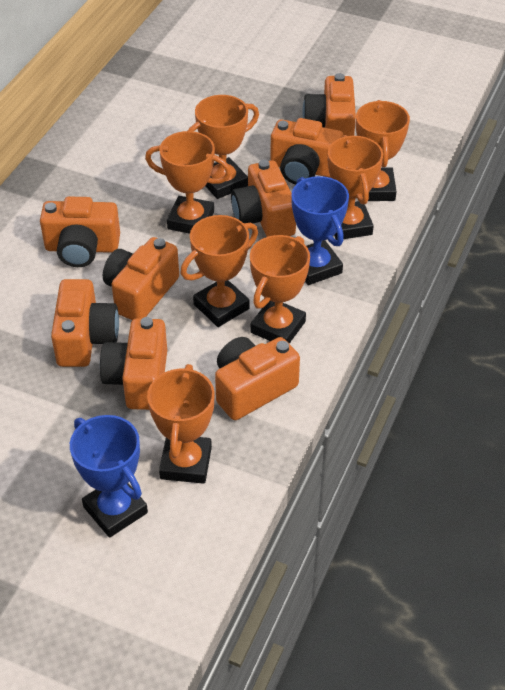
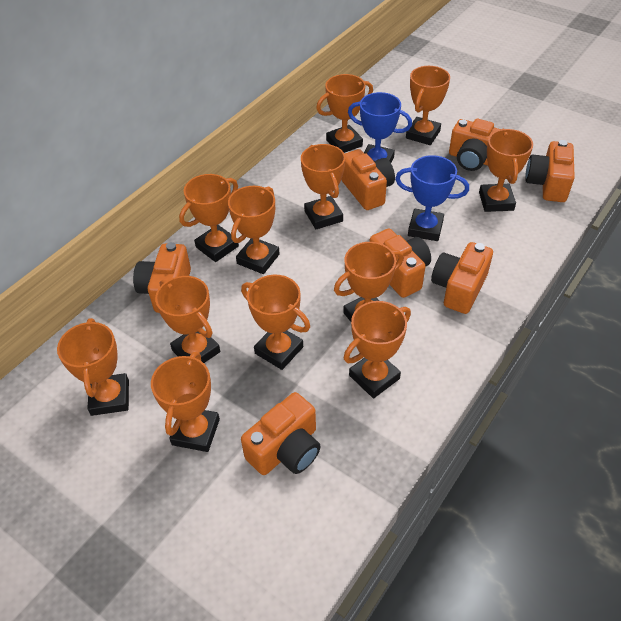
orange camera: 8 -> 7
orange trophy: 7 -> 12

